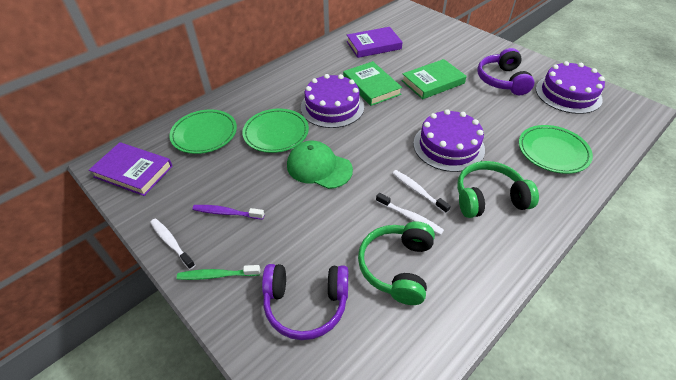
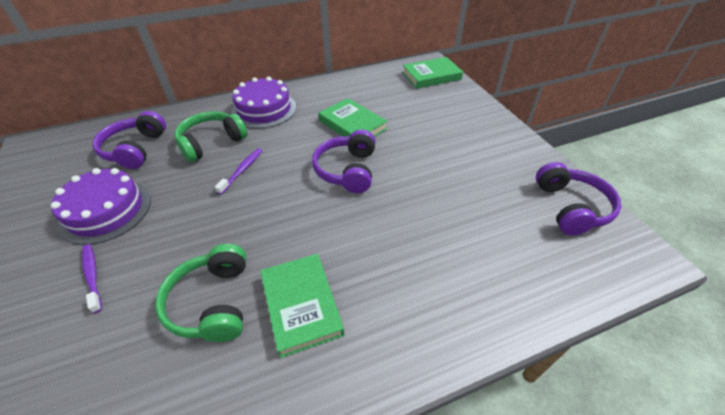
green book: 2 -> 3
green cap: 1 -> 0
green plate: 3 -> 0
green toothbrush: 1 -> 0
purple book: 2 -> 0
purple cake: 3 -> 2
purple headphones: 2 -> 3
purple toothbrush: 1 -> 2
white toothbrush: 3 -> 0

